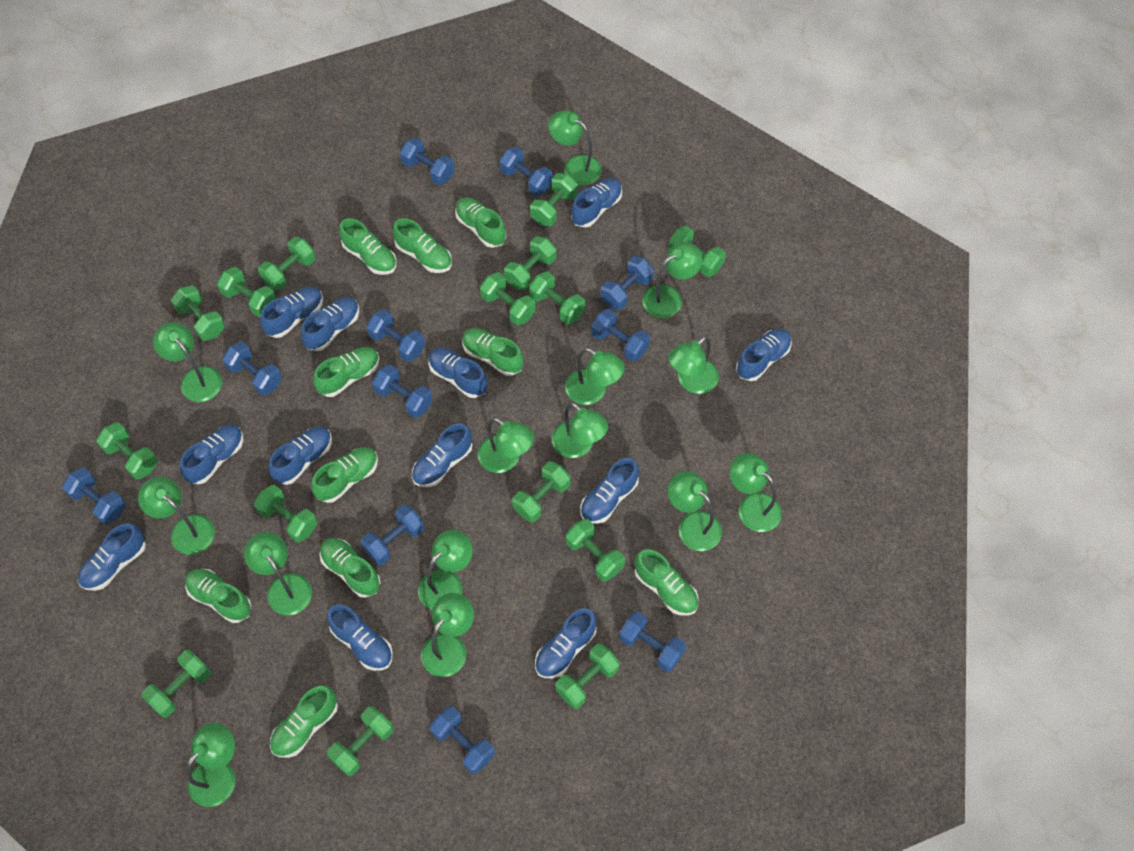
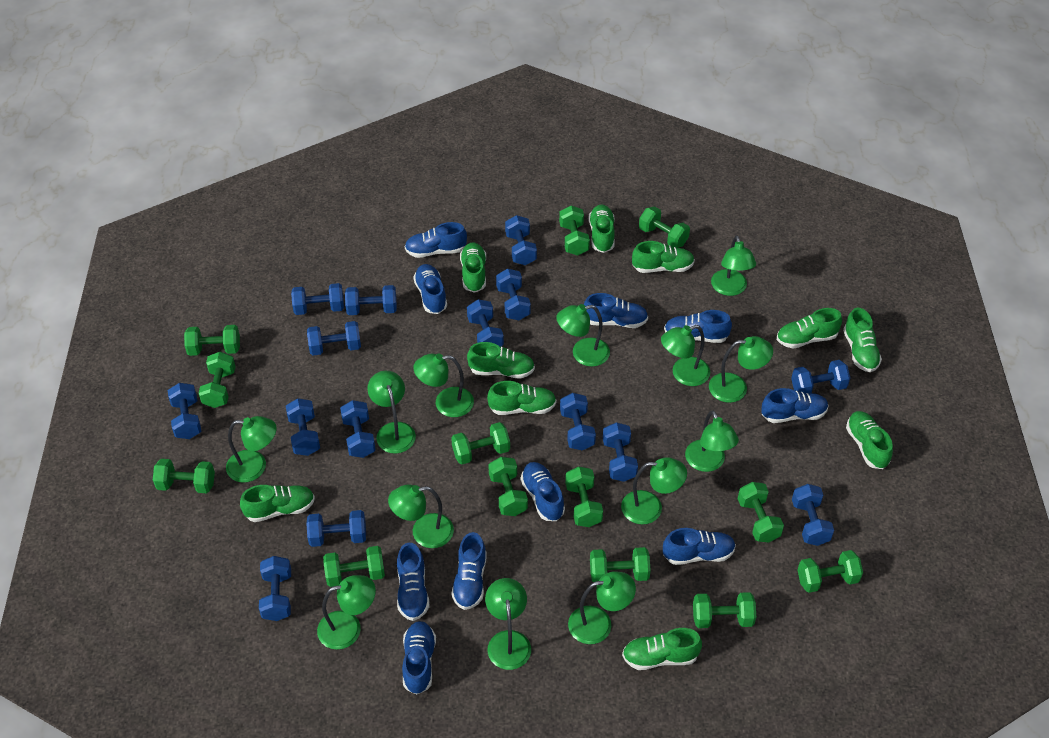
blue dumbbell: 11 -> 15
blue shoe: 12 -> 10
green dumbbell: 15 -> 13
green lamp: 14 -> 13

